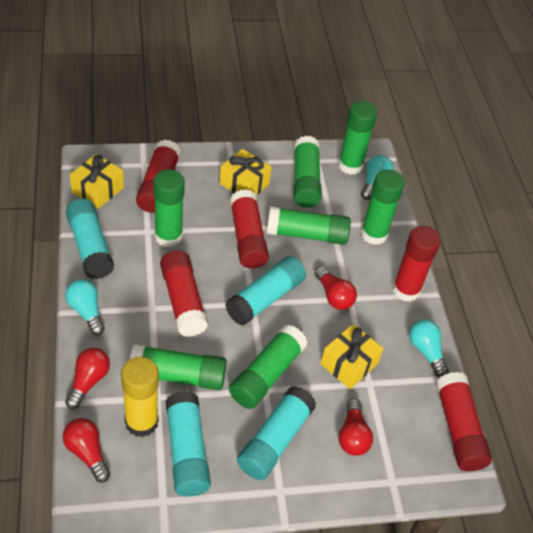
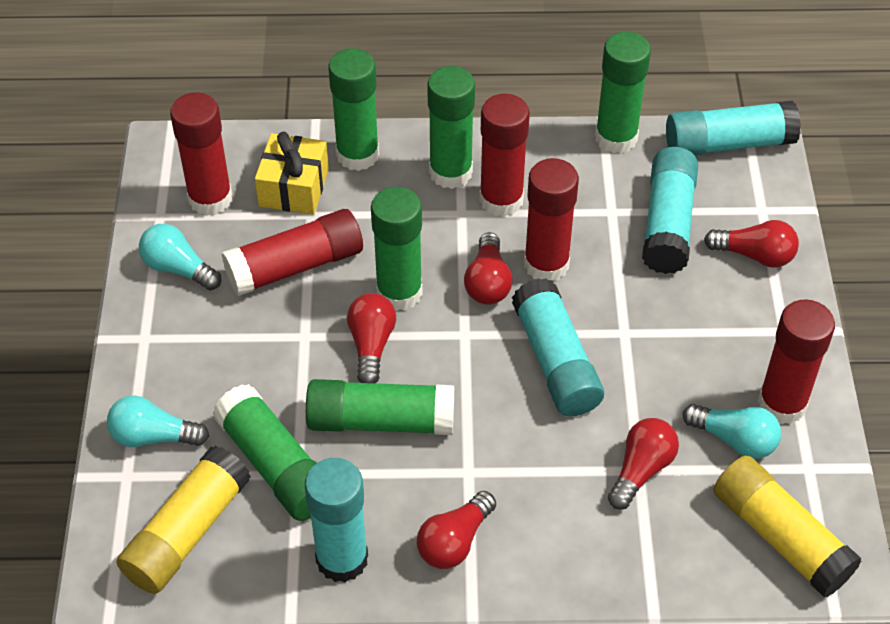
green glue stick: 7 -> 6
red light bulb: 4 -> 5
yellow gift: 3 -> 1
yellow glue stick: 1 -> 2

